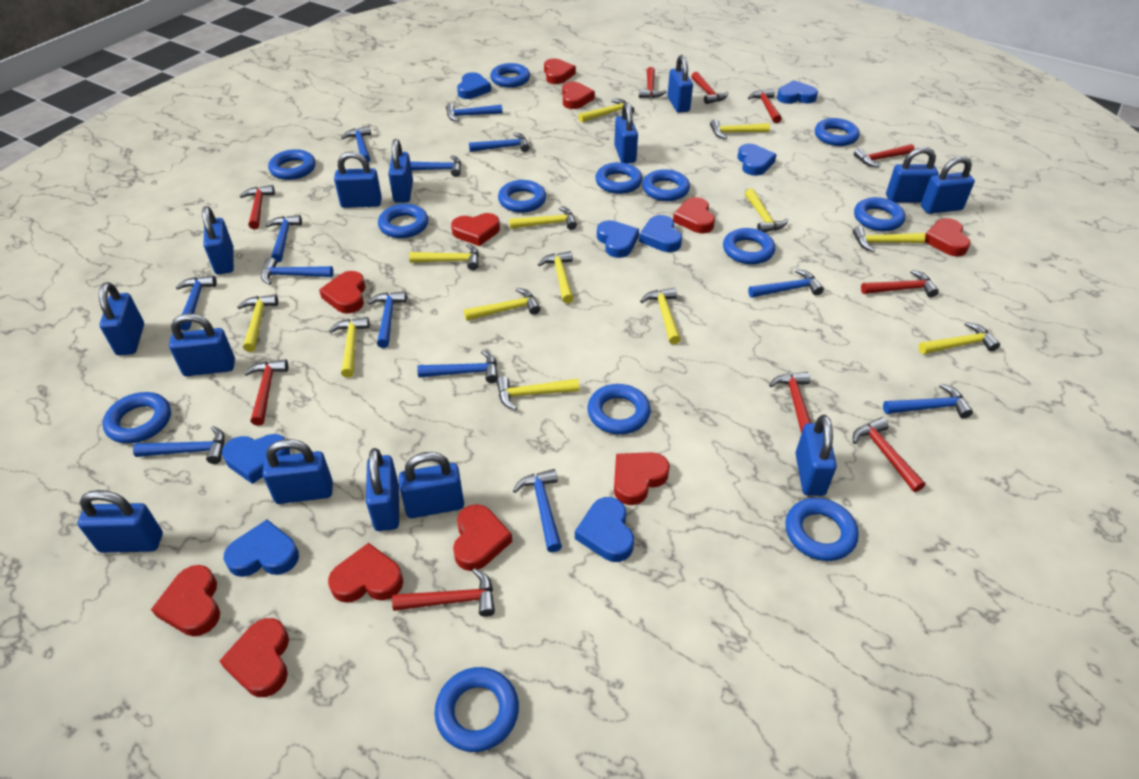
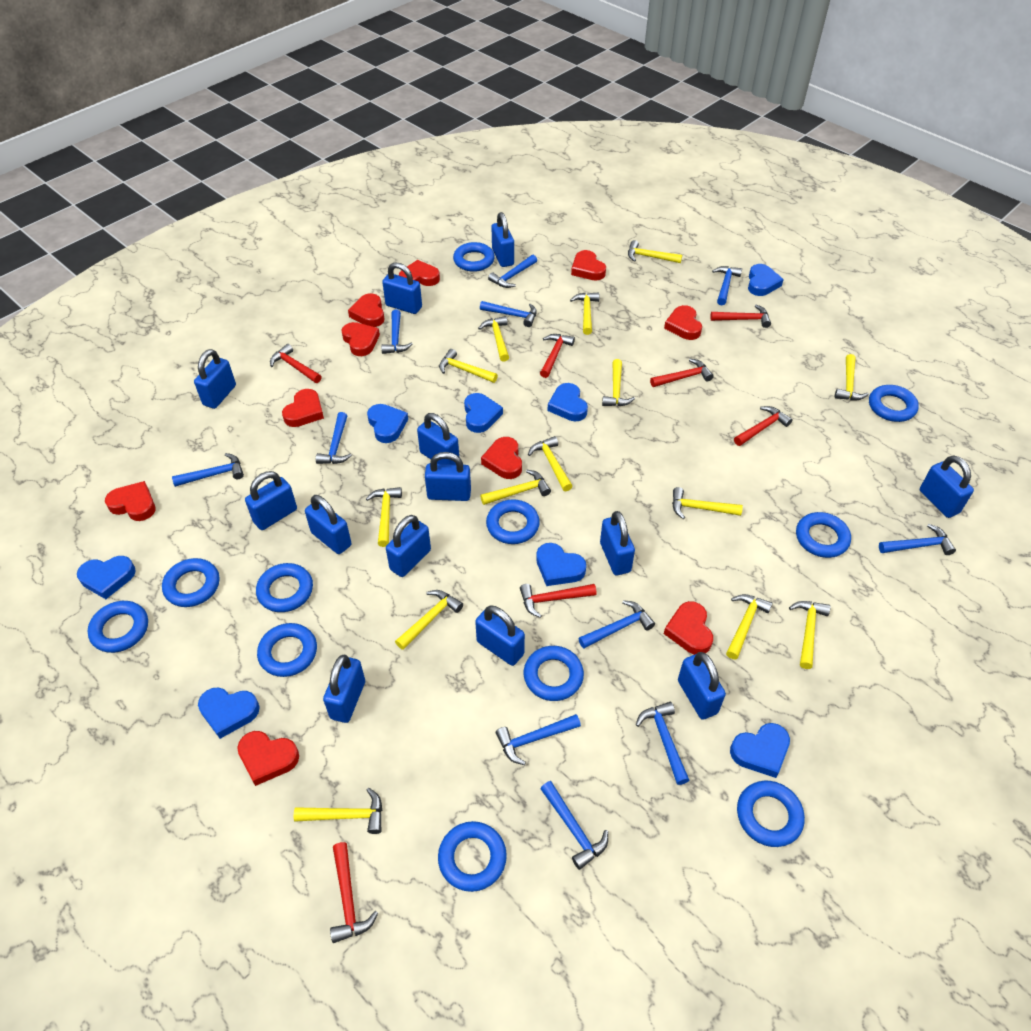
blue hammer: 13 -> 11
blue padlock: 14 -> 13
blue ring: 13 -> 11
red hammer: 10 -> 7
red heart: 11 -> 10
yellow hammer: 13 -> 14

